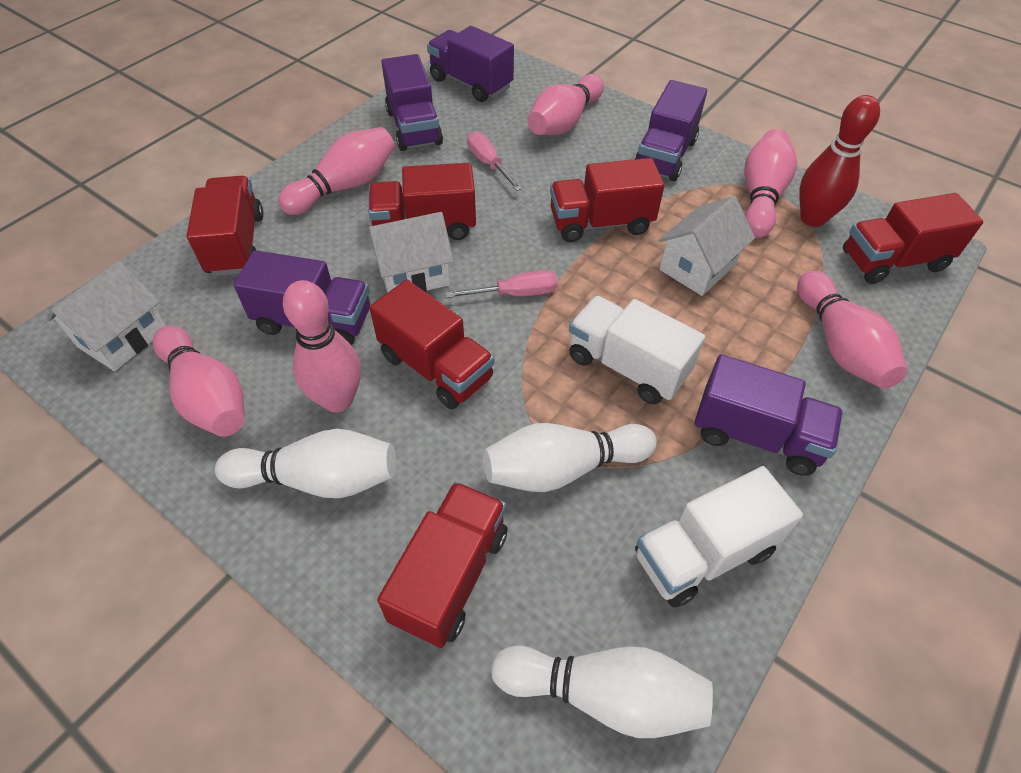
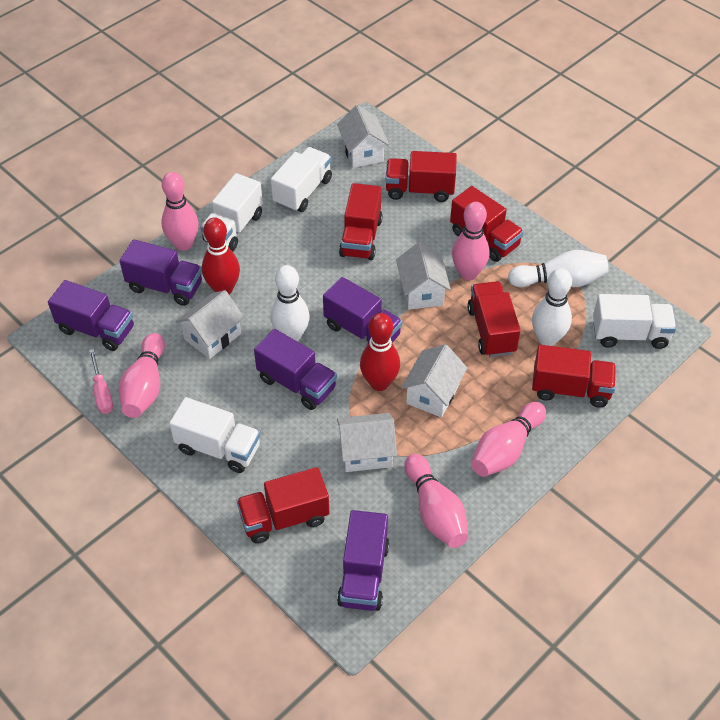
pink bowling pin: 6 -> 5
pink screwdriver: 2 -> 1
red bowling pin: 1 -> 2
white house: 3 -> 5
white truck: 2 -> 4

